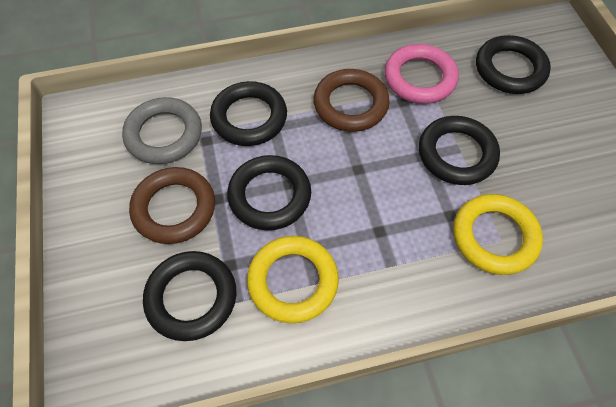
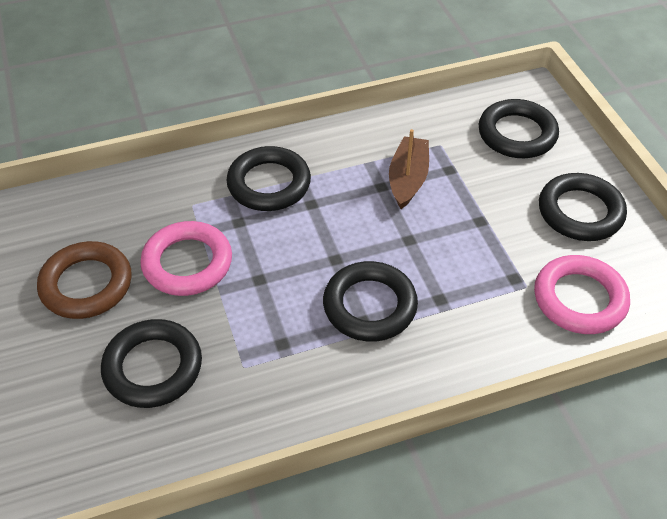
brown boat: 0 -> 1
brown ring: 2 -> 1
grey ring: 1 -> 0
pink ring: 1 -> 2
yellow ring: 2 -> 0

